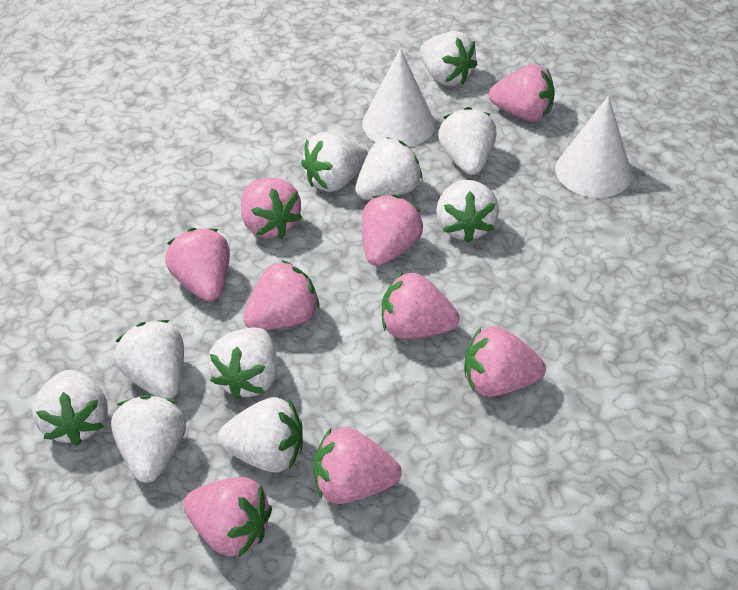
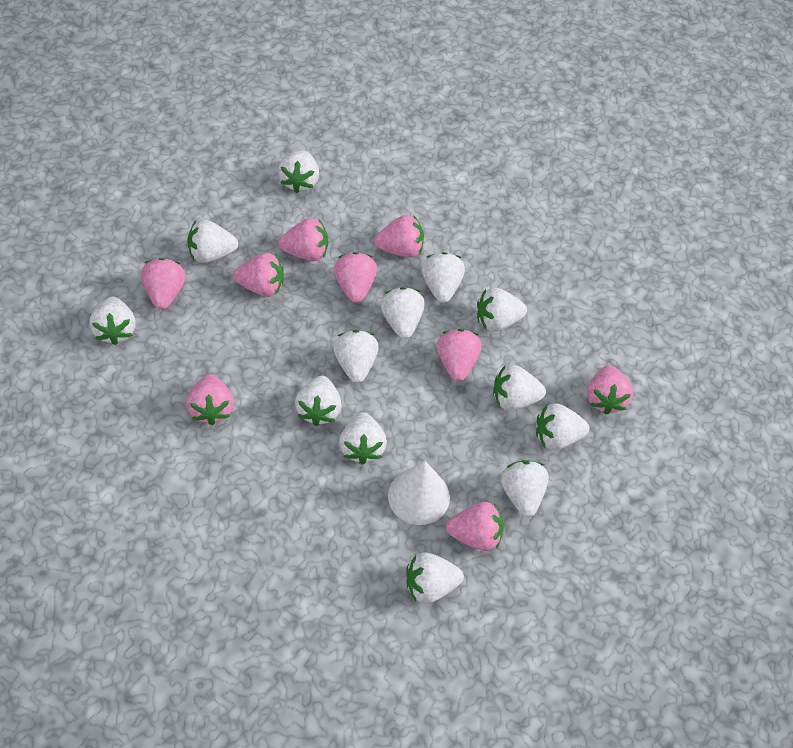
white cone: 2 -> 1
white strawberry: 10 -> 13

